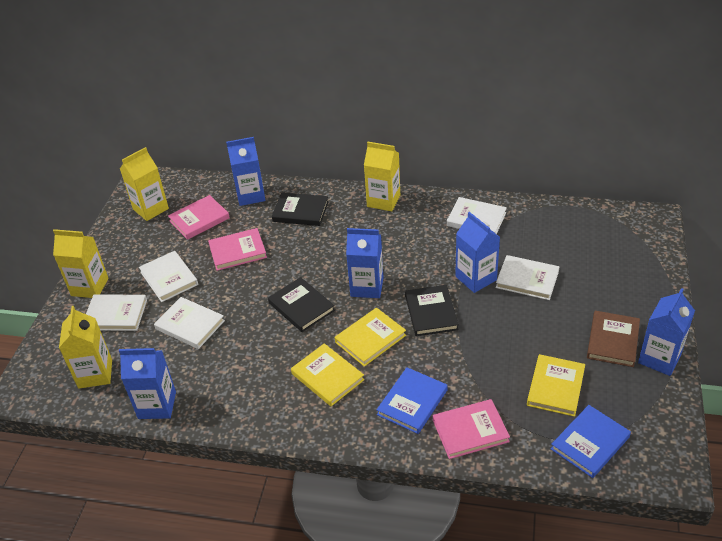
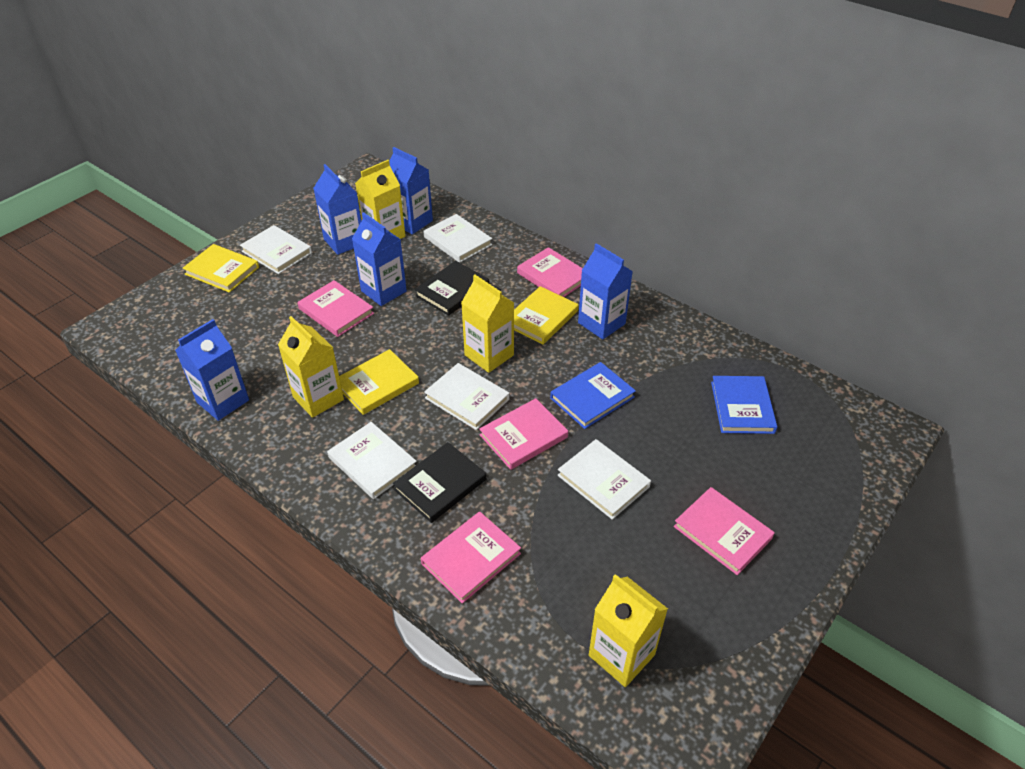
black book: 3 -> 2
brown book: 1 -> 0
pink book: 3 -> 5

